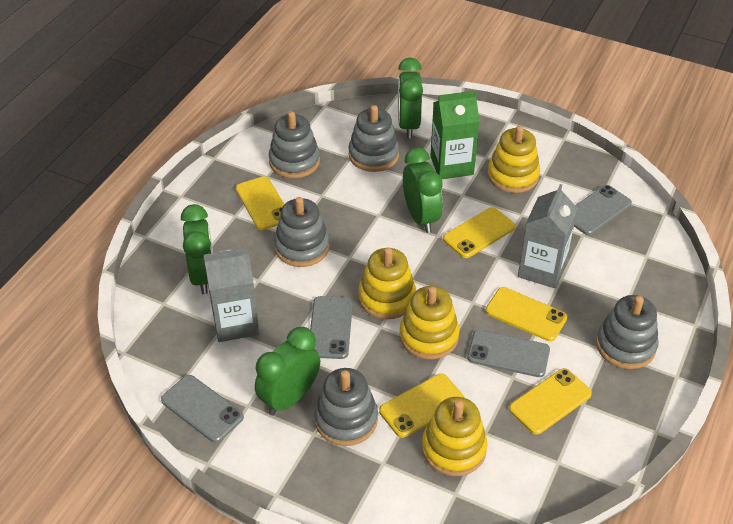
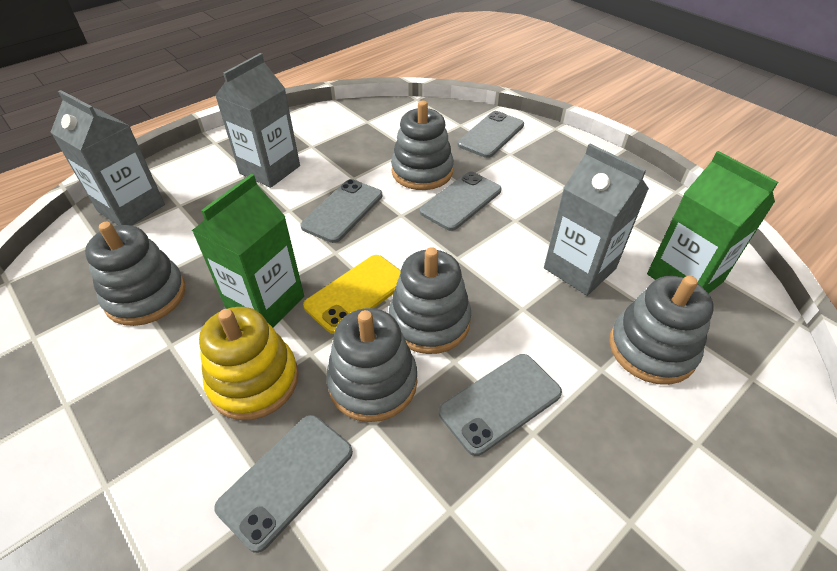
green carton: 1 -> 2
green clock: 4 -> 0
grey carton: 2 -> 3
grey phone: 4 -> 5
yellow phone: 5 -> 1
yellow stacking toy: 4 -> 1

